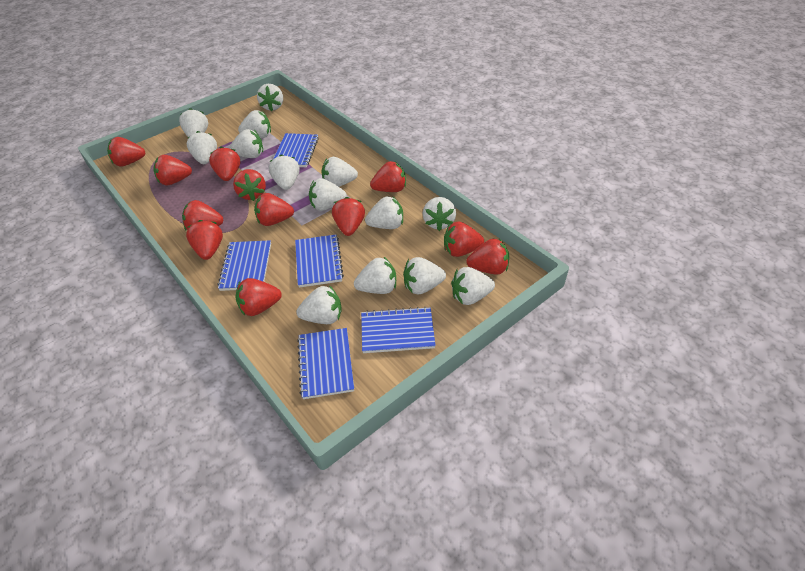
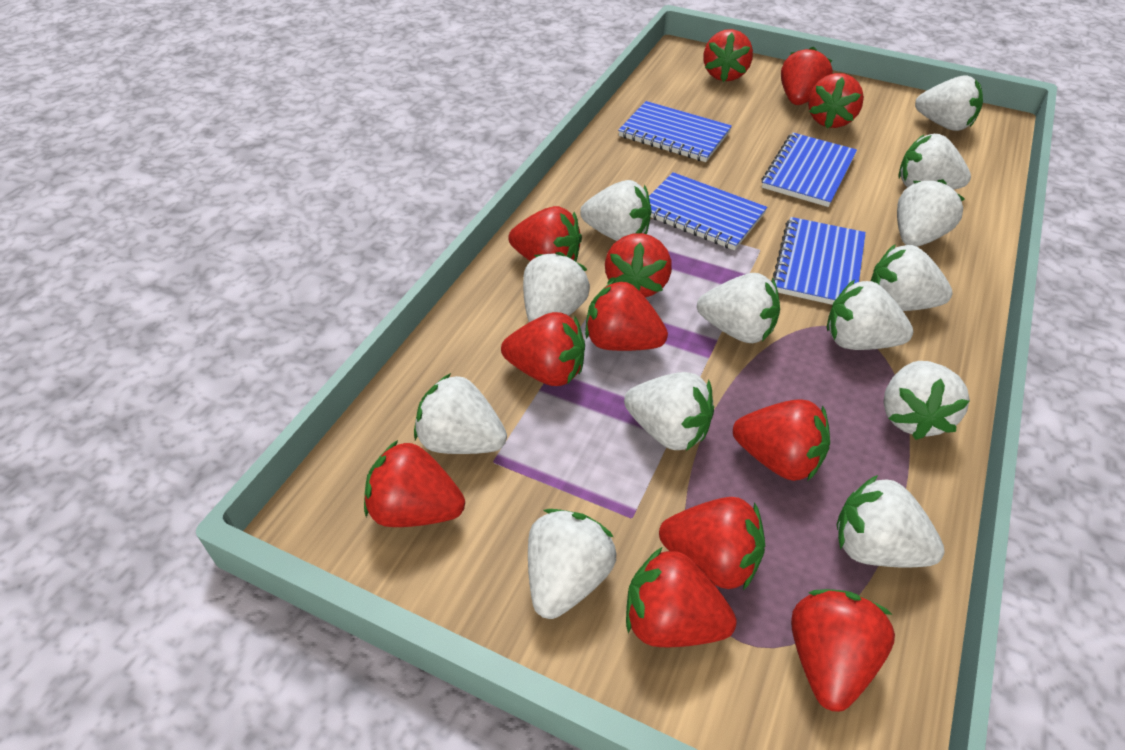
blue notebook: 5 -> 4
white strawberry: 14 -> 13

